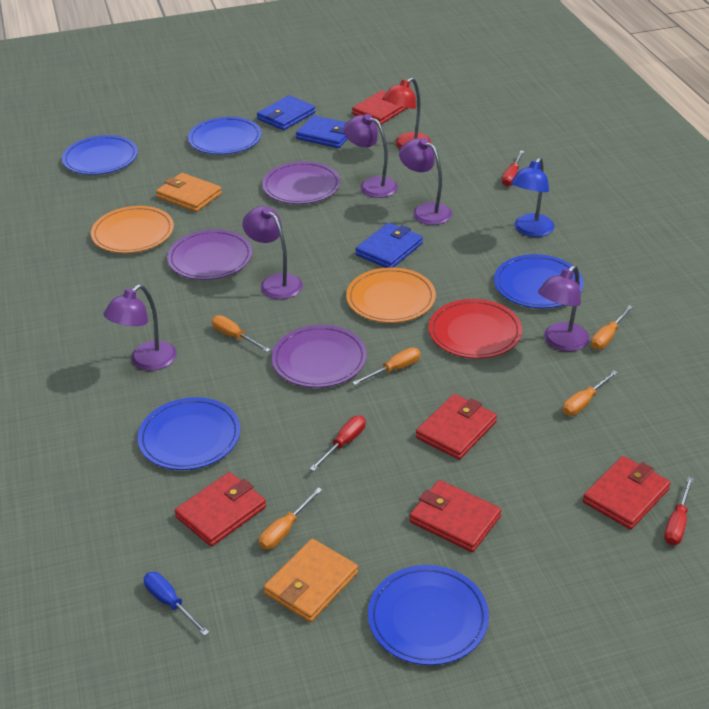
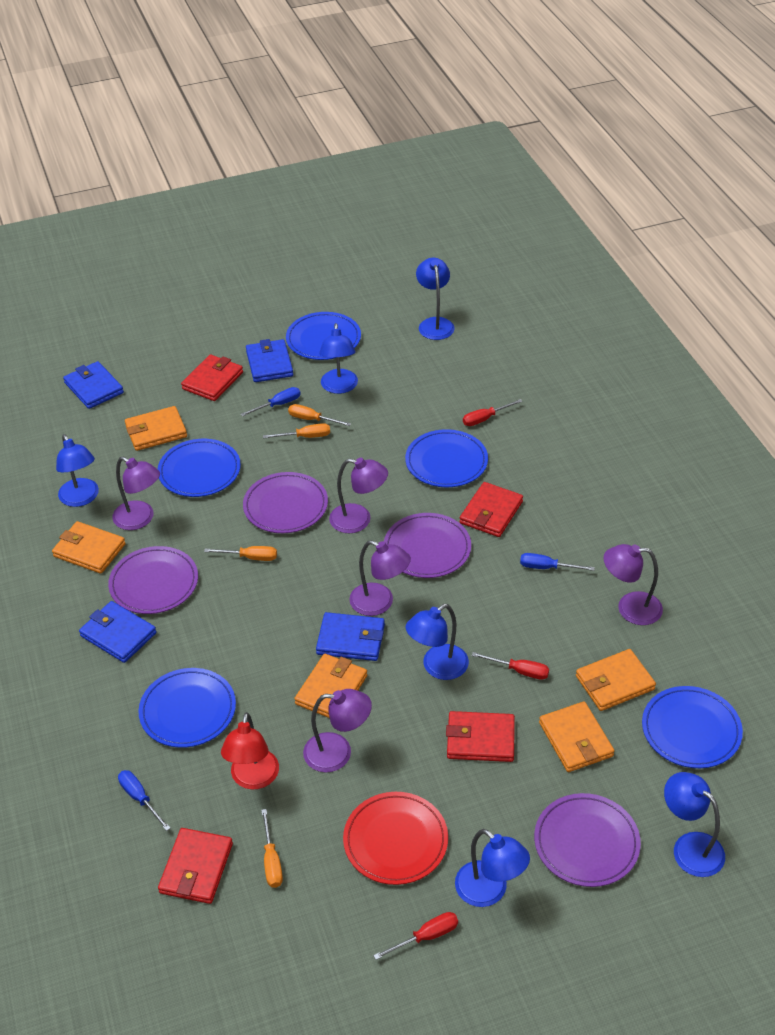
blue lamp: 1 -> 6
blue screwdriver: 1 -> 3
blue wallet: 3 -> 4
orange plate: 2 -> 0
orange screwdriver: 5 -> 4
orange wallet: 2 -> 5
purple plate: 3 -> 4
red wallet: 5 -> 4

